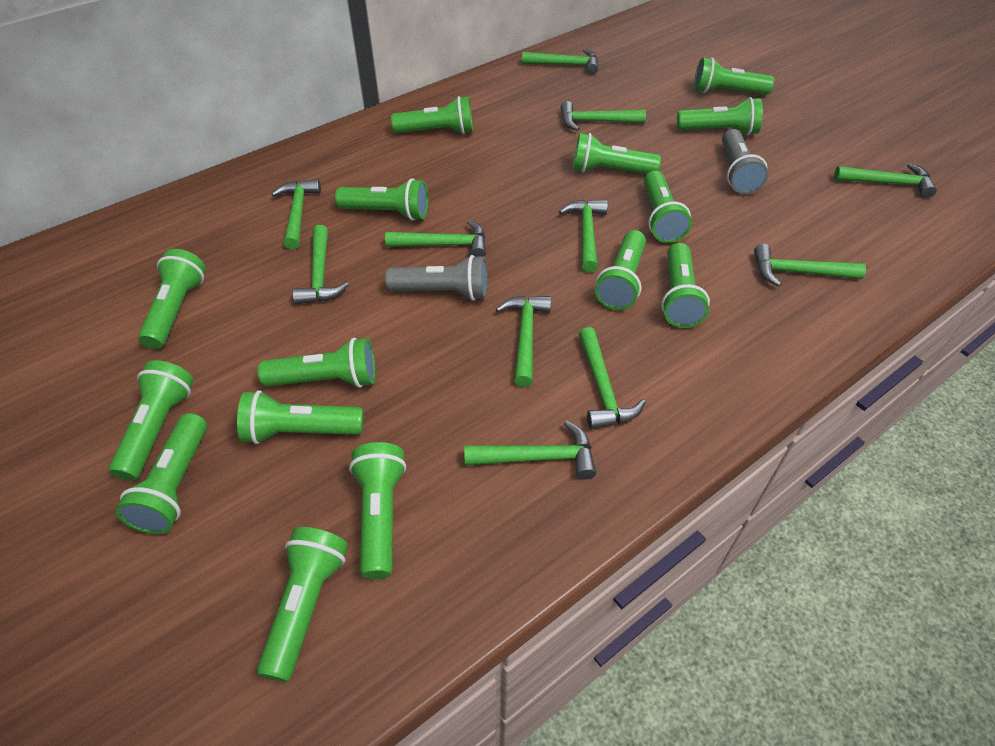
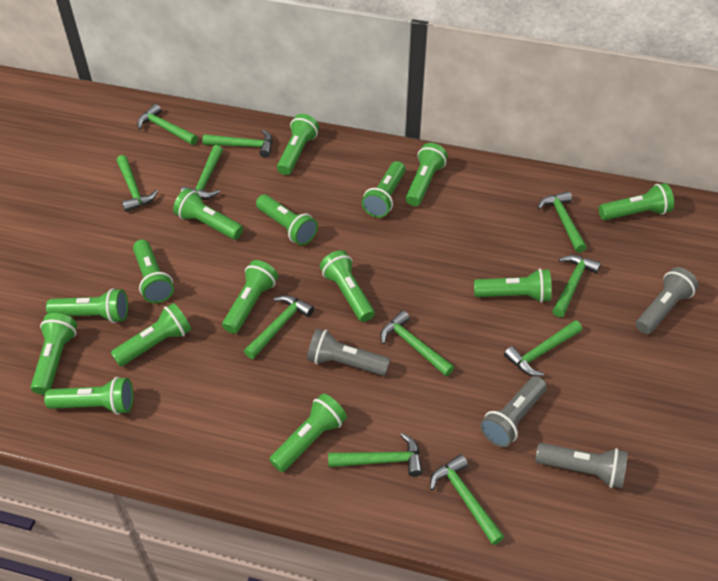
grey flashlight: 2 -> 4

